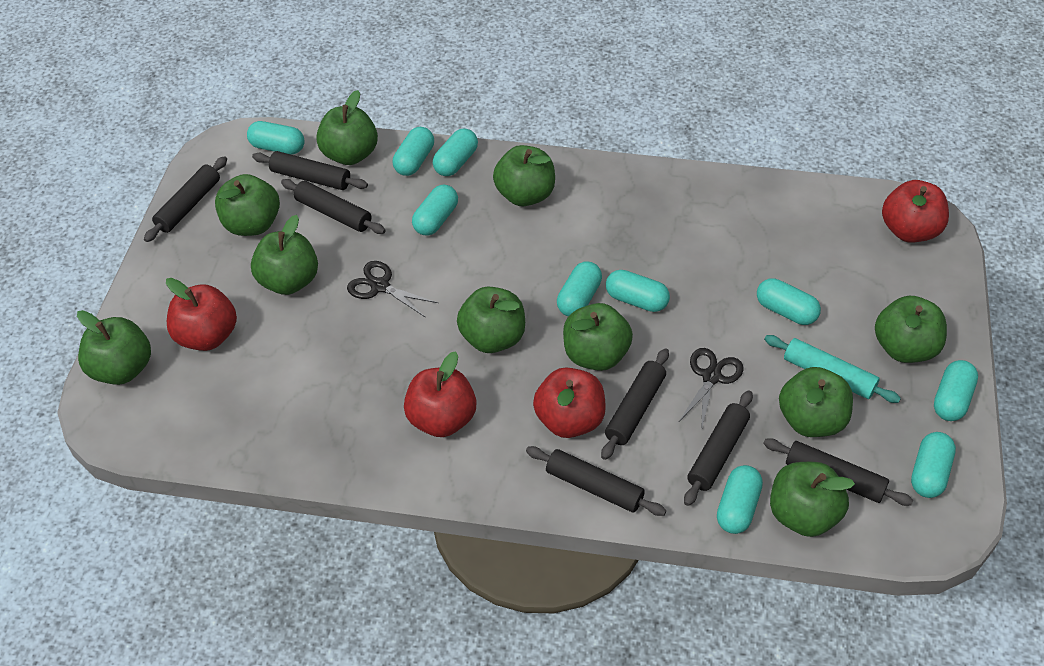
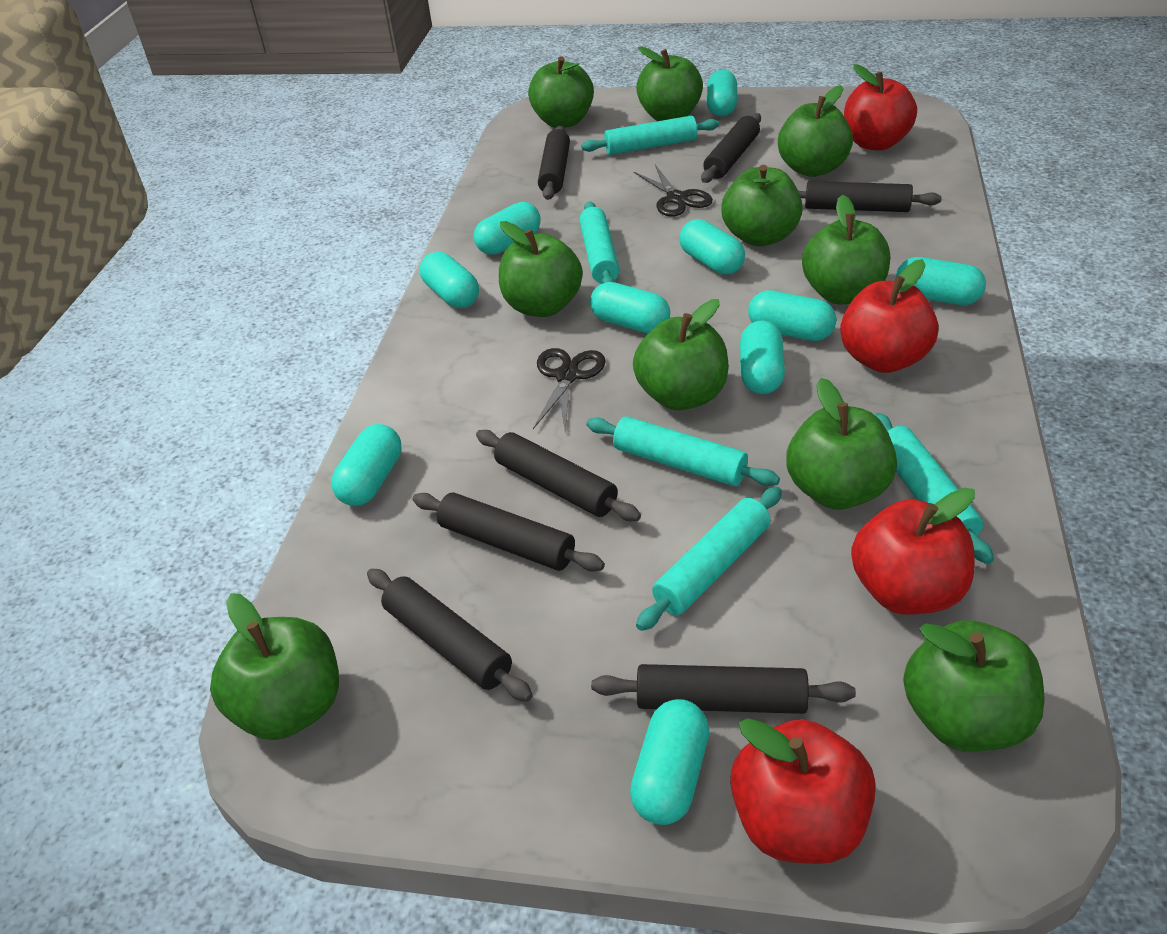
turquoise rolling pin: 1 -> 5

